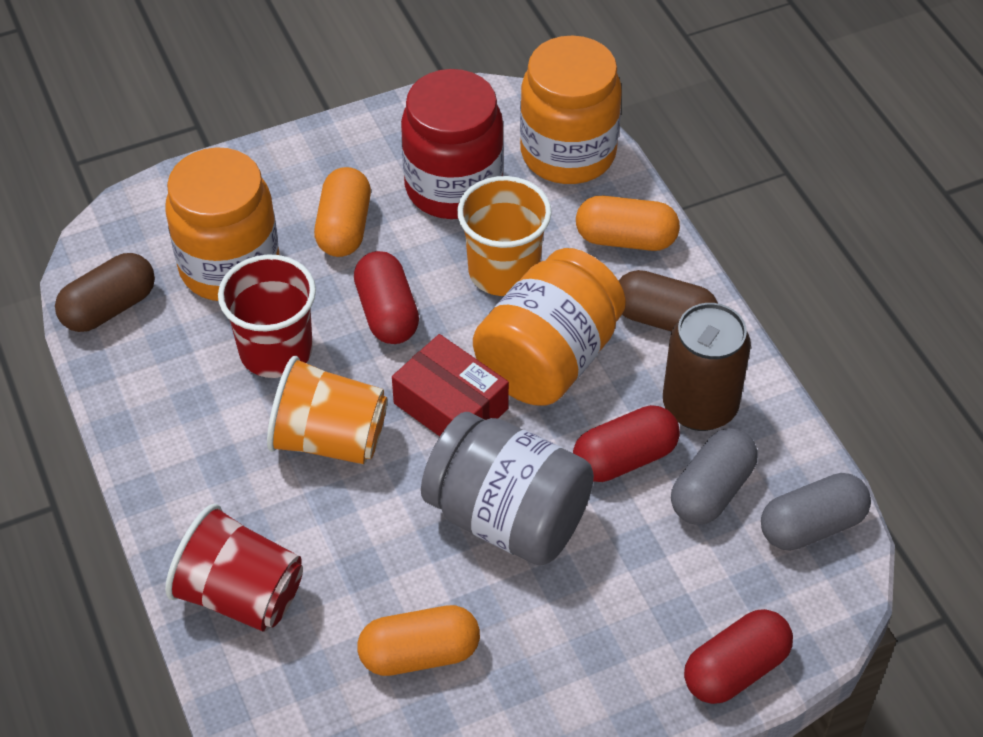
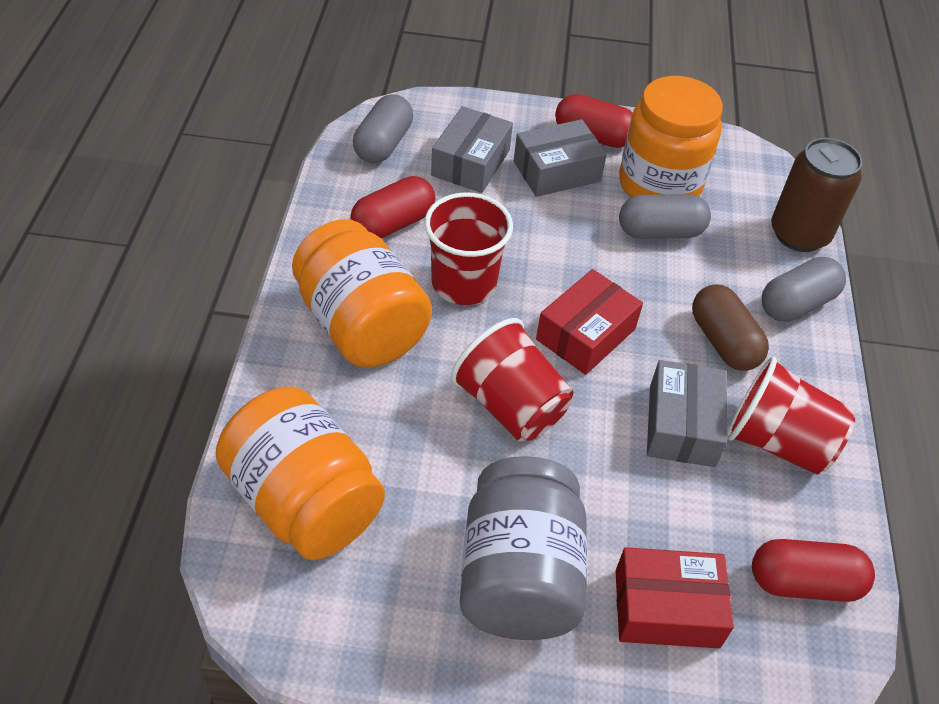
brown capsule: 2 -> 1
grey box: 0 -> 3
grey capsule: 2 -> 3
orange capsule: 3 -> 0
orange cup: 2 -> 0
red box: 1 -> 2
red cup: 2 -> 3
red jar: 1 -> 0

